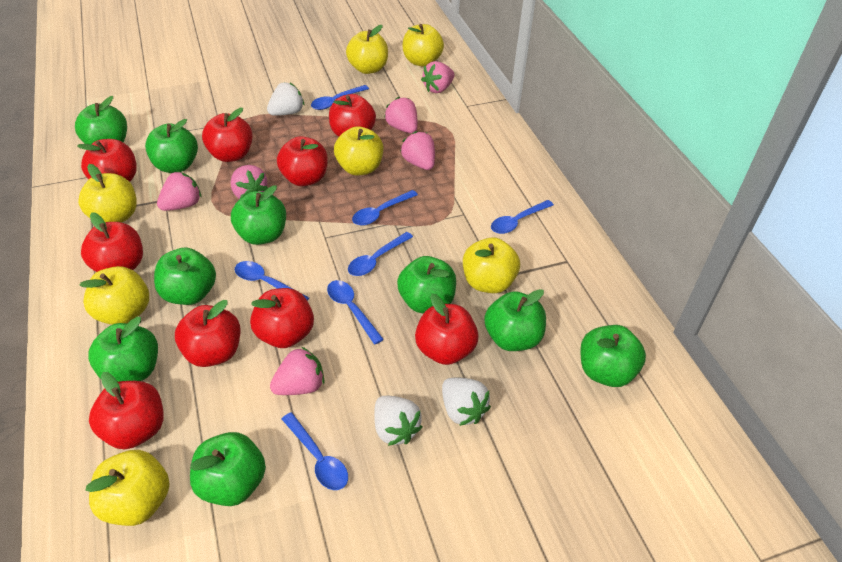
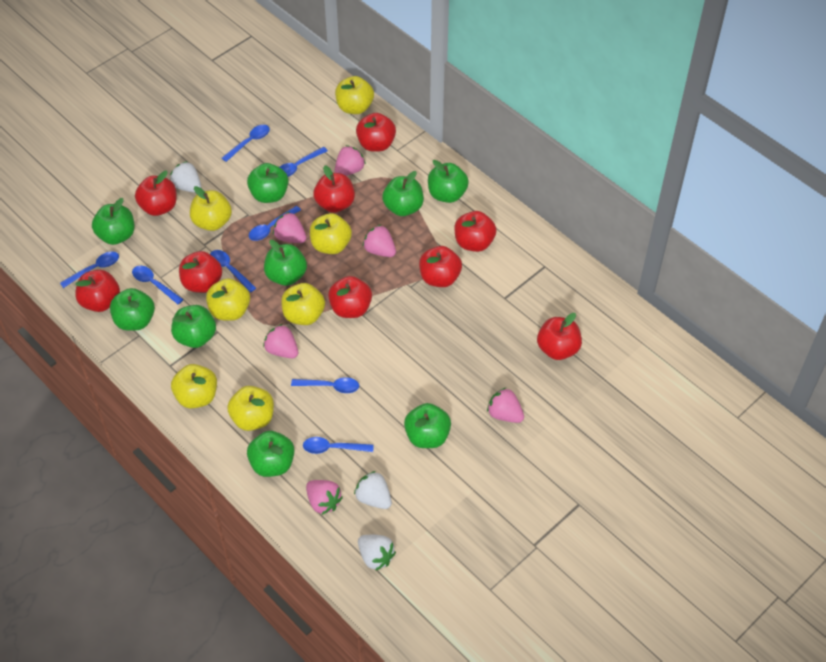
blue spoon: 7 -> 8

